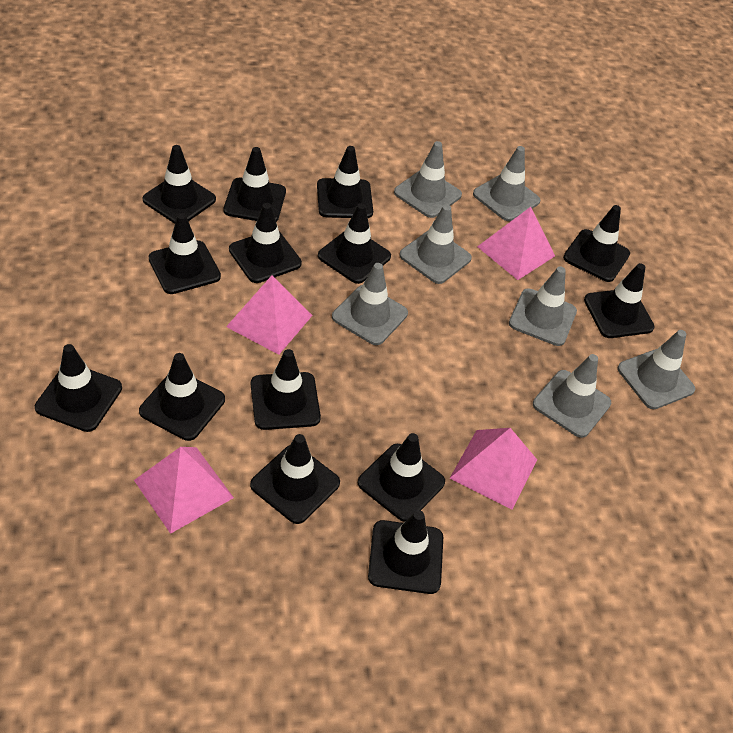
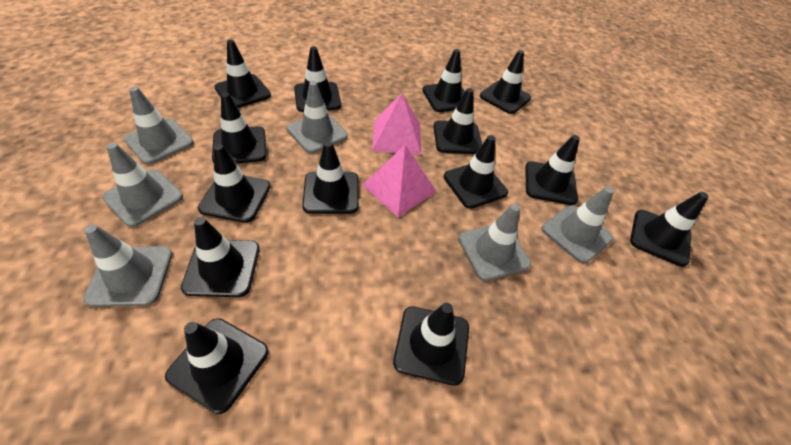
grey traffic cone: 7 -> 6
pink pyramid: 4 -> 2

